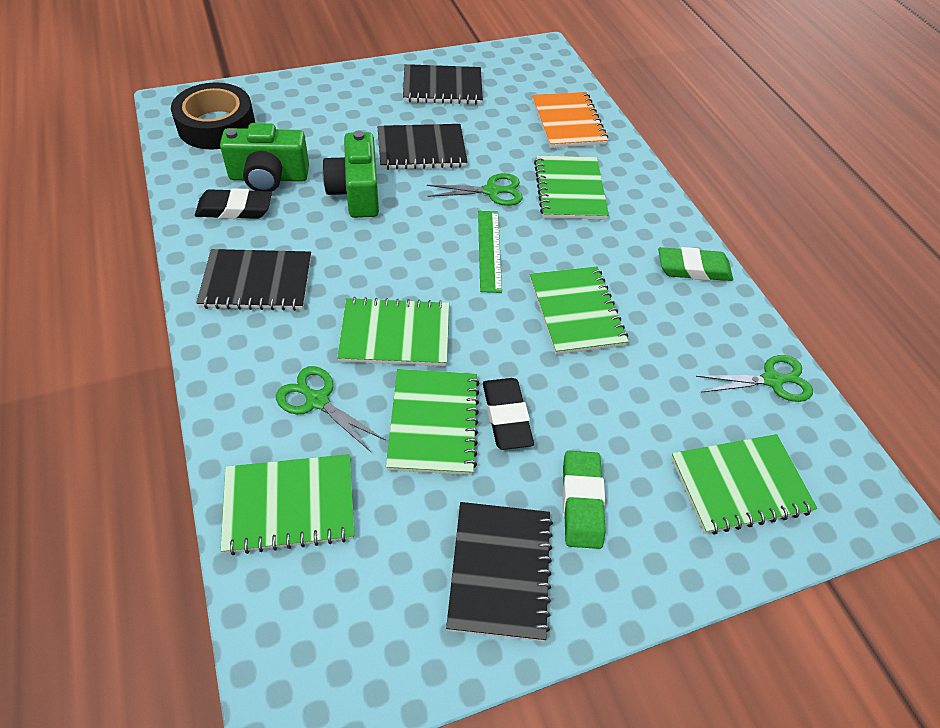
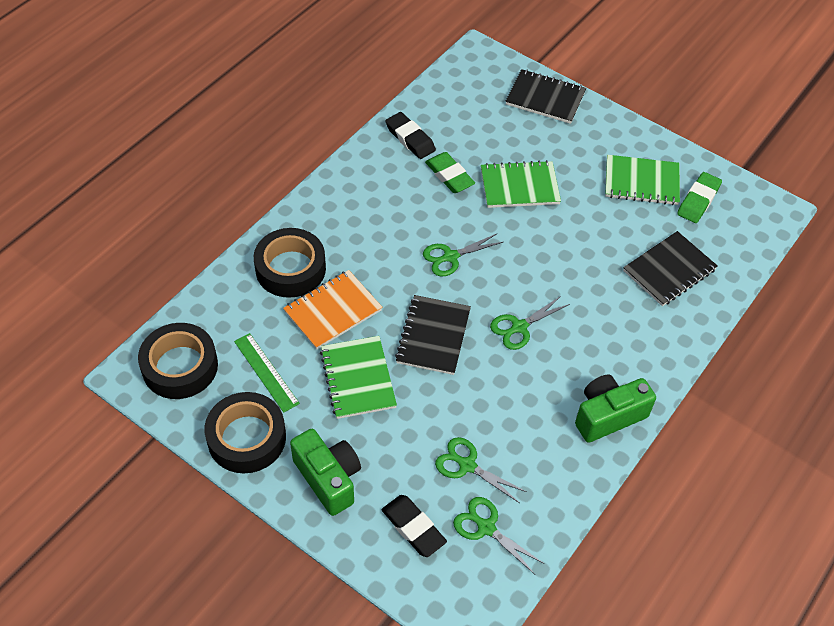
black notebook: 4 -> 3
black tape: 1 -> 3
green notebook: 6 -> 3
green scissors: 3 -> 4

